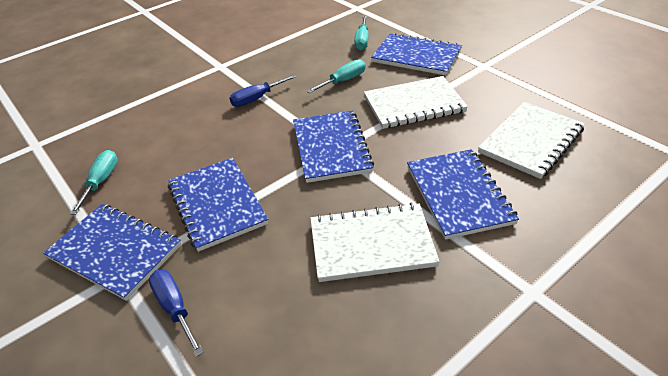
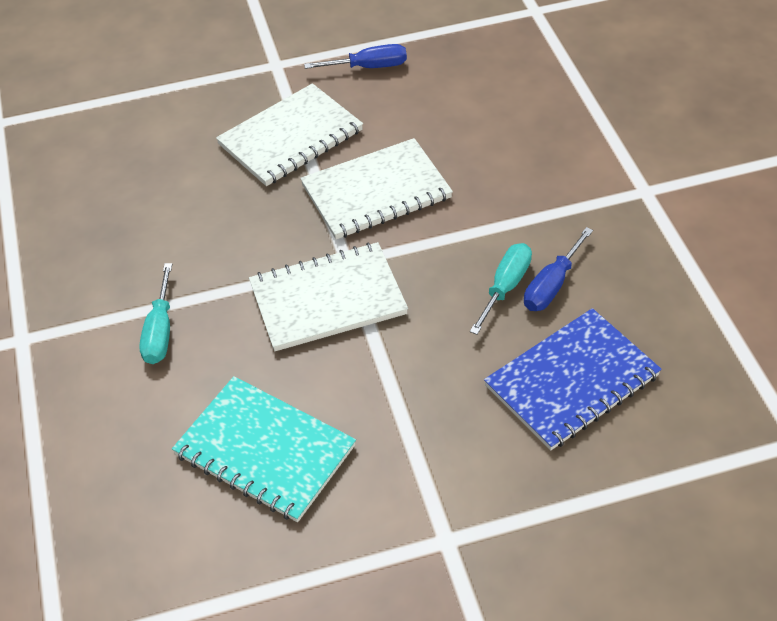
blue notebook: 5 -> 1
turquoise notebook: 0 -> 1
turquoise screwdriver: 3 -> 2

